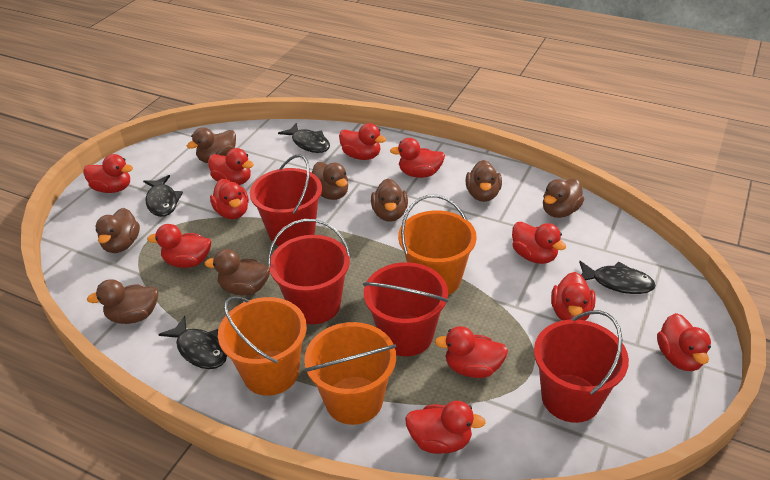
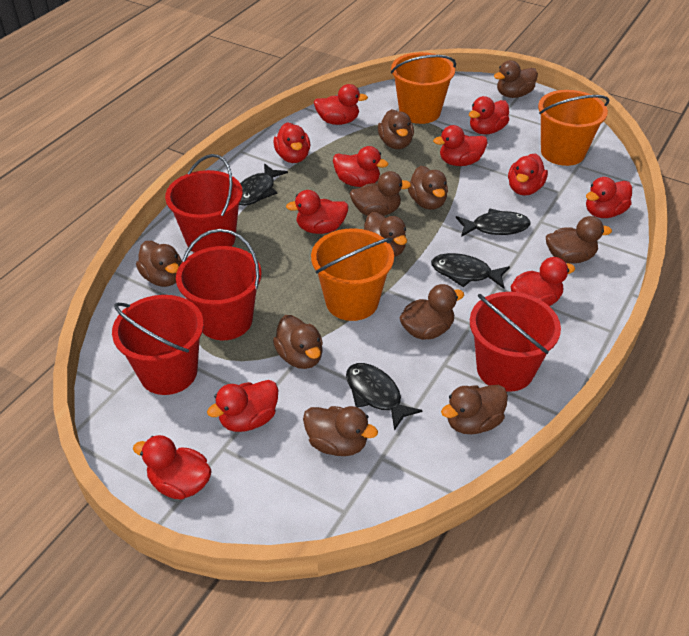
brown duck: 8 -> 11

